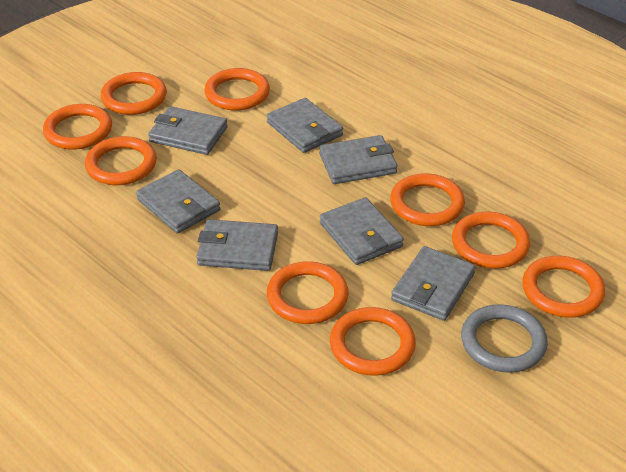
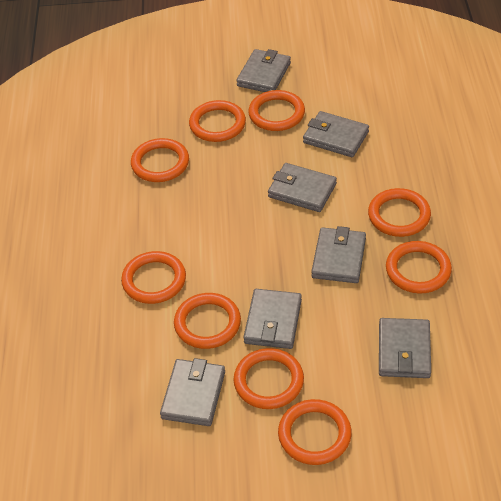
grey ring: 1 -> 0

